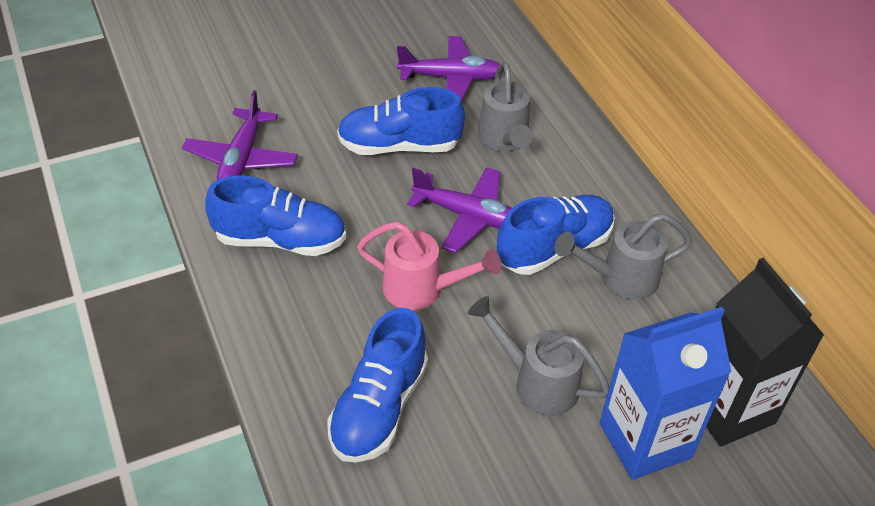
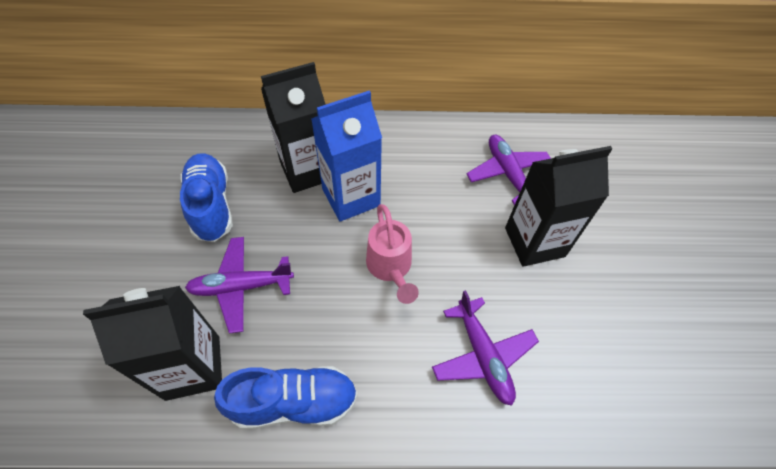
black carton: 1 -> 3
blue shoe: 4 -> 2
grey watering can: 3 -> 0

